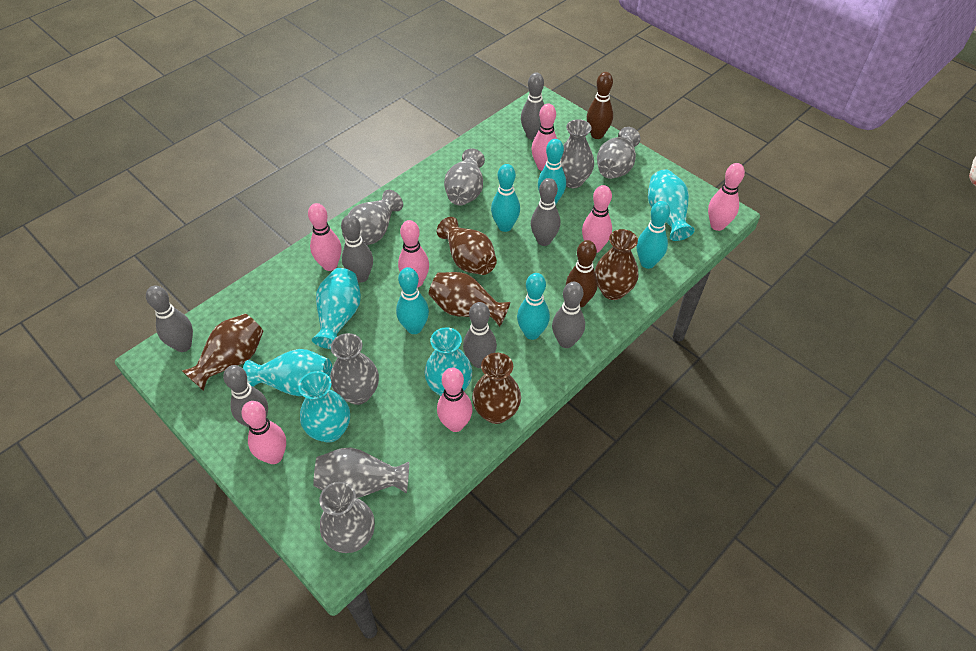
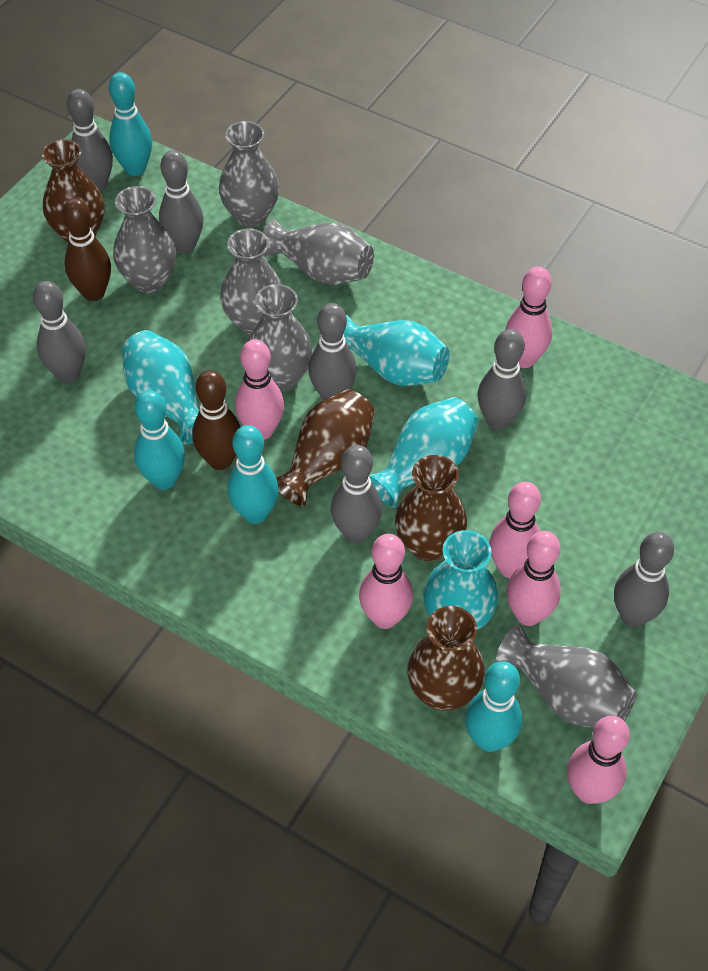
brown vase: 5 -> 4
grey vase: 7 -> 6
pink bowling pin: 7 -> 6
turquoise bowling pin: 5 -> 4
turquoise vase: 5 -> 4

